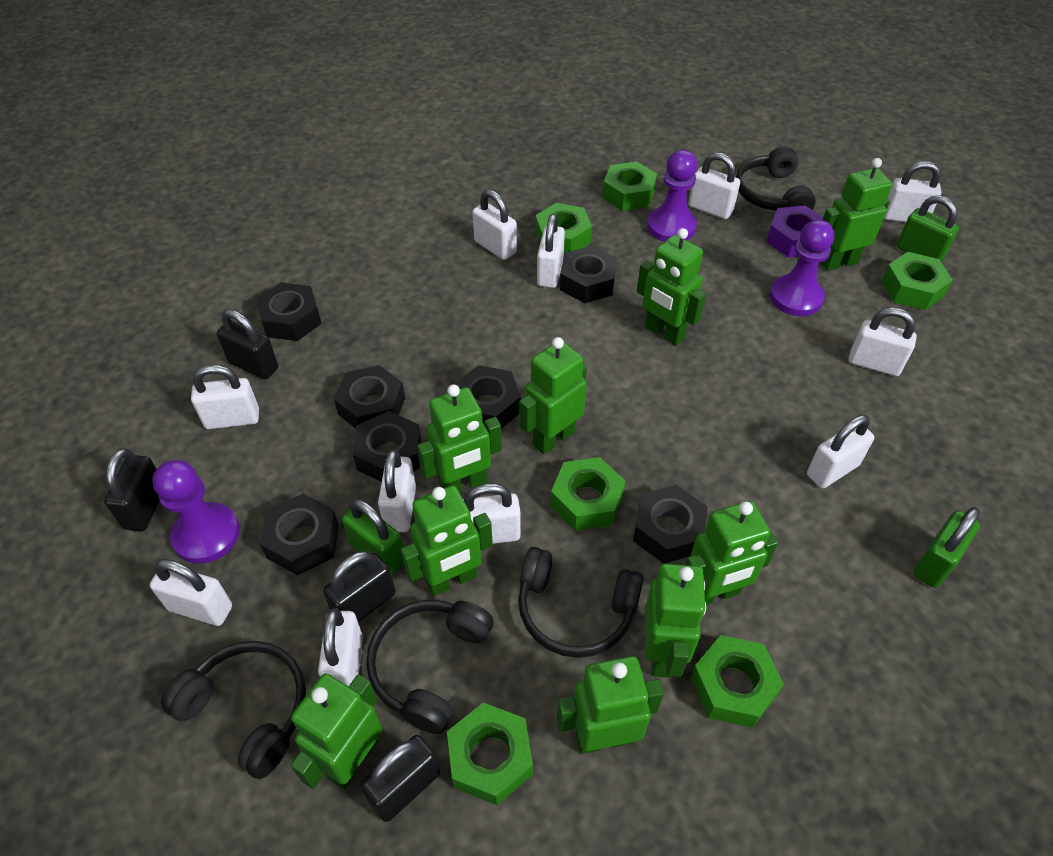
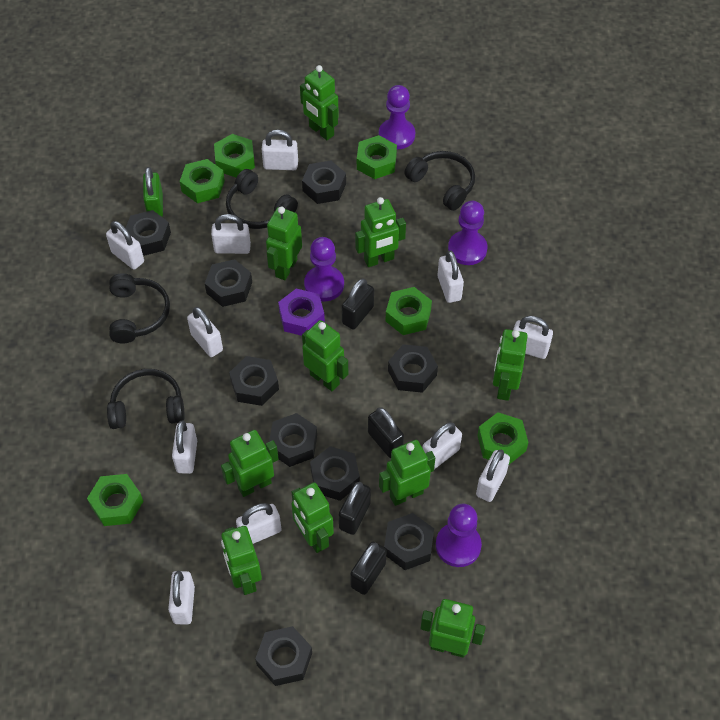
black nut: 7 -> 9
green padlock: 3 -> 1
green robot: 9 -> 10
purple pawn: 3 -> 4

